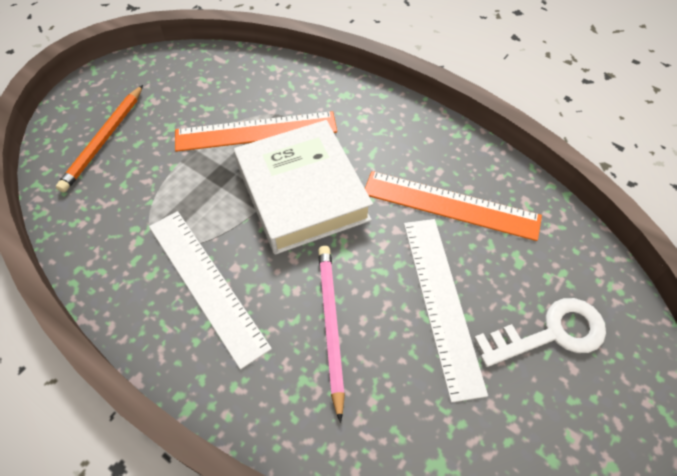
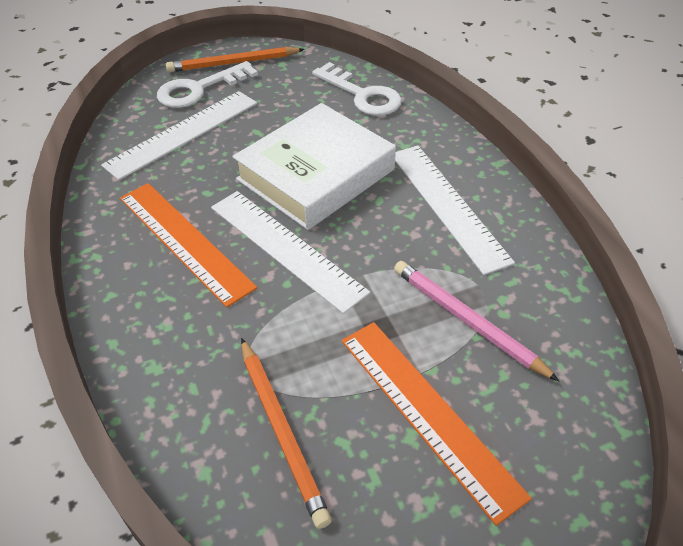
orange pencil: 1 -> 2
white key: 1 -> 2
white ruler: 2 -> 3

